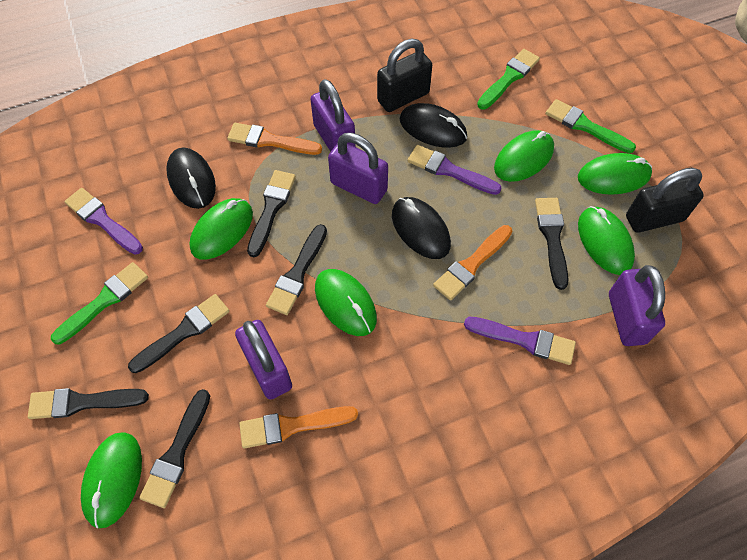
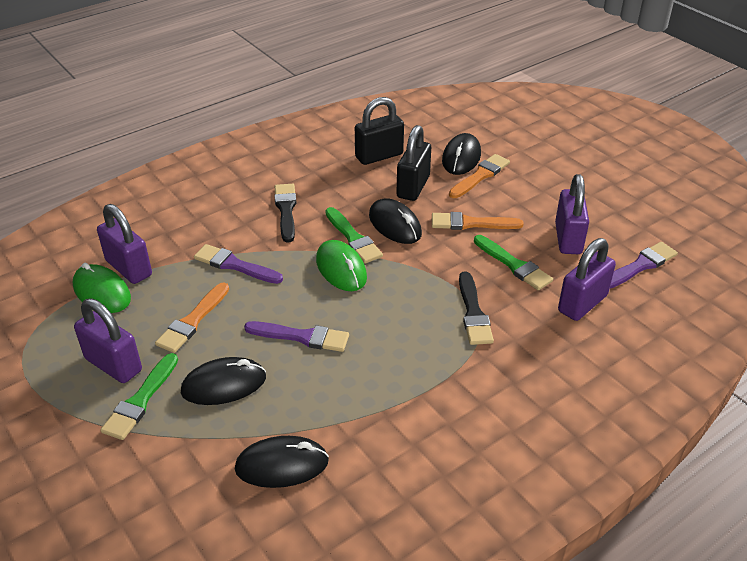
black brush: 6 -> 2
black mouse: 3 -> 4
green mouse: 6 -> 2

